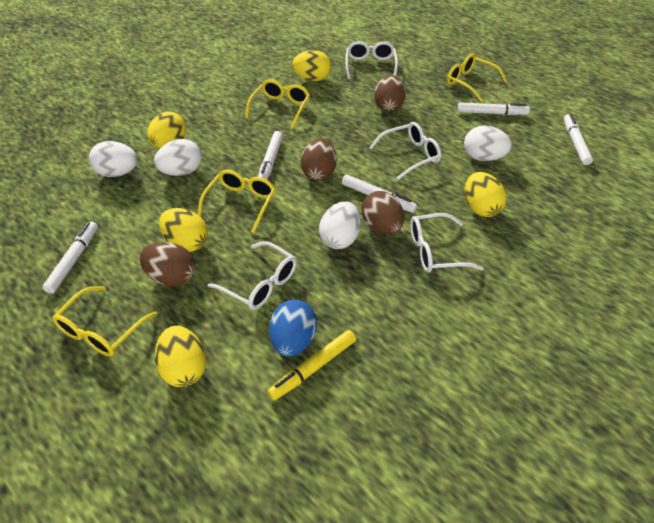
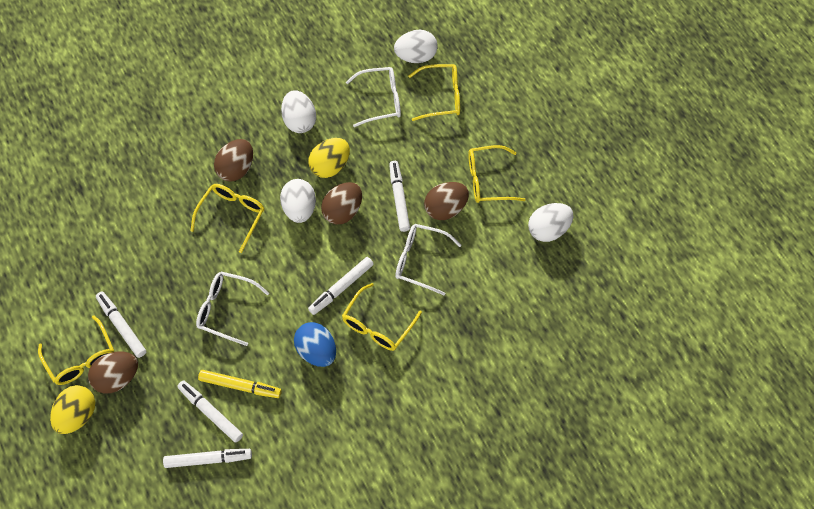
white glasses: 4 -> 3
yellow egg: 5 -> 2
yellow glasses: 4 -> 5

